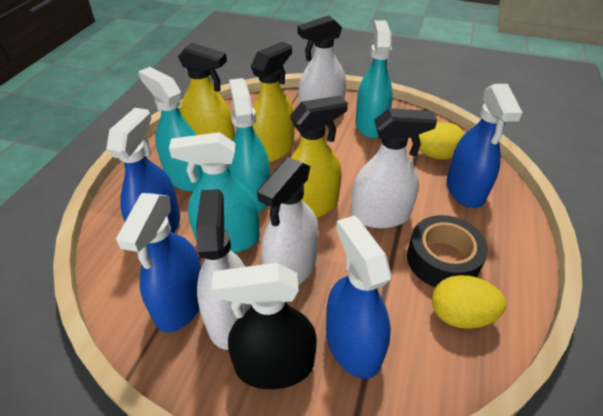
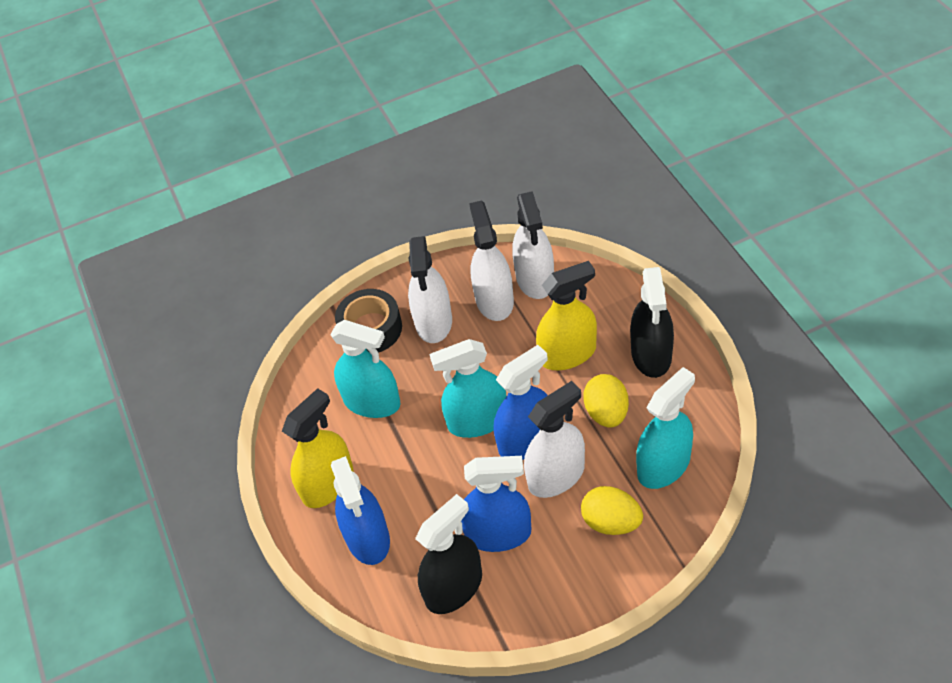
black spray bottle: 1 -> 2
blue spray bottle: 4 -> 3
turquoise spray bottle: 4 -> 3
yellow spray bottle: 3 -> 2

